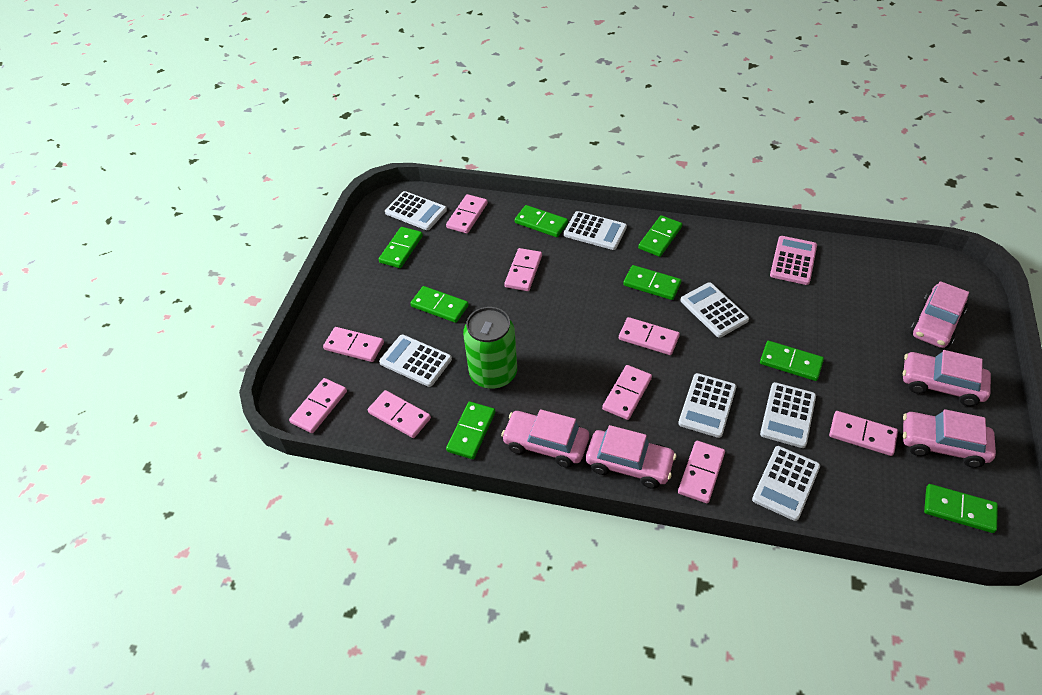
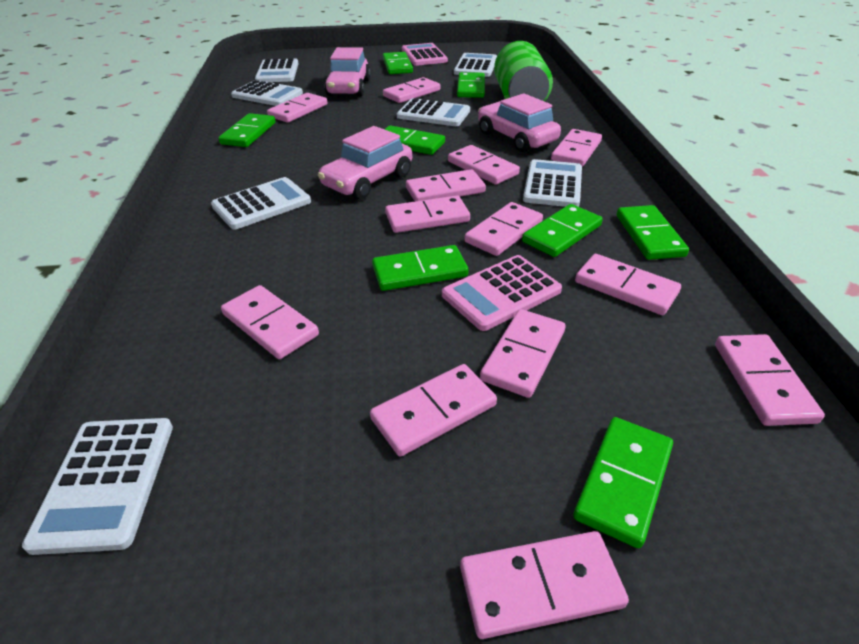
pink calculator: 1 -> 2
pink car: 5 -> 3
pink domino: 9 -> 13

